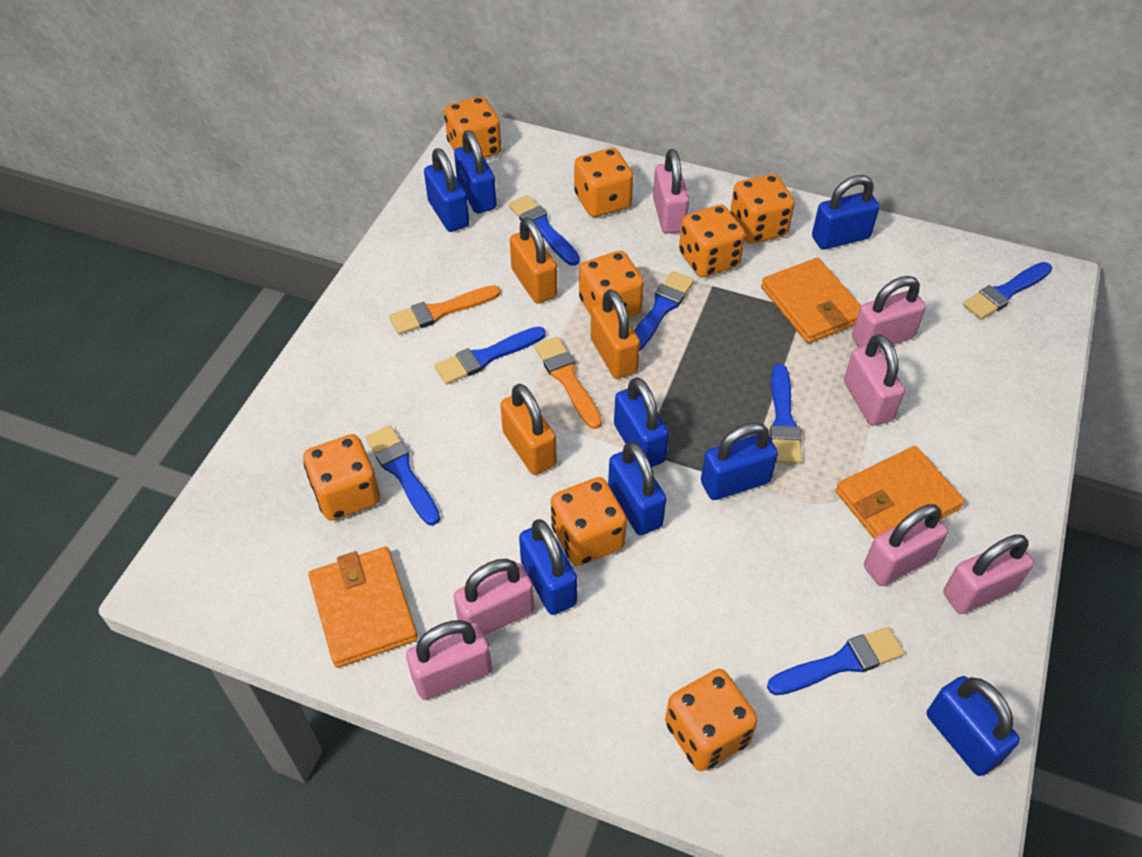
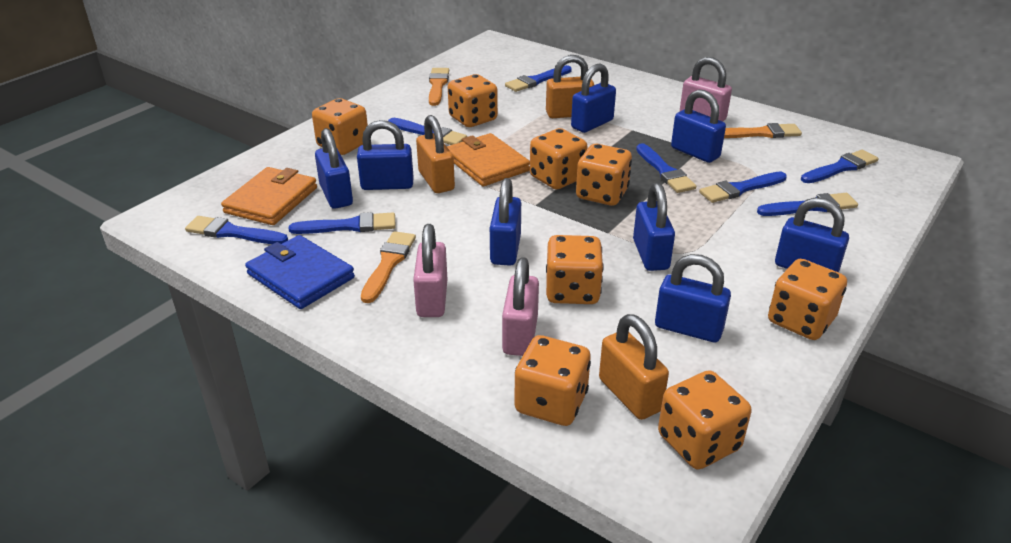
blue brush: 7 -> 8
blue wallet: 0 -> 1
orange brush: 2 -> 3
orange wallet: 3 -> 2
pink padlock: 7 -> 3

